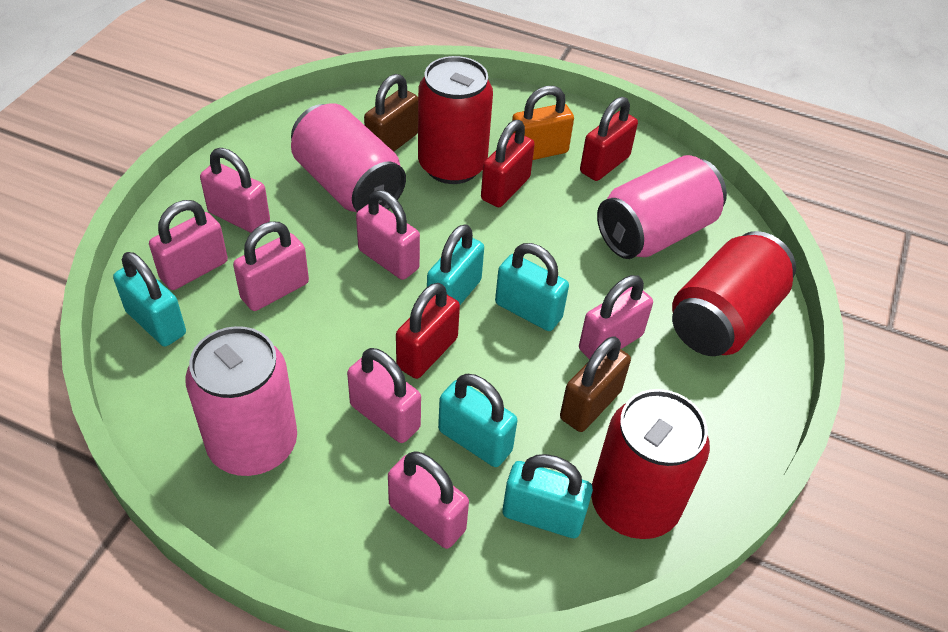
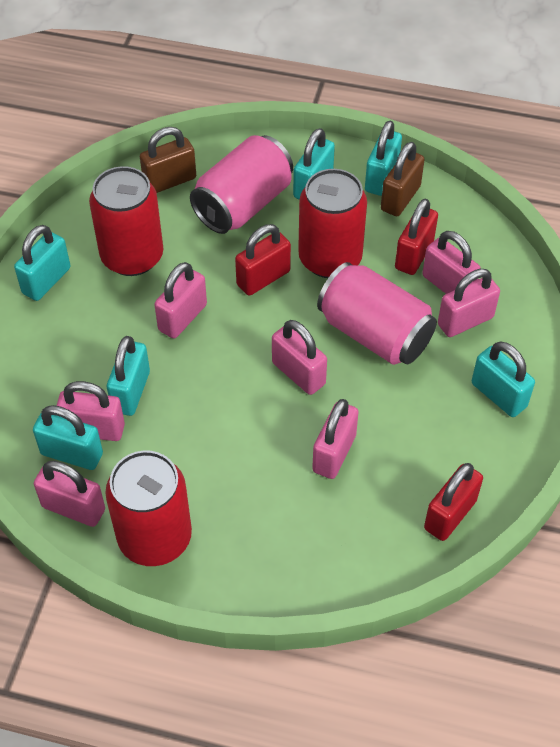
orange padlock: 1 -> 0
pink can: 3 -> 2
turquoise padlock: 5 -> 6

